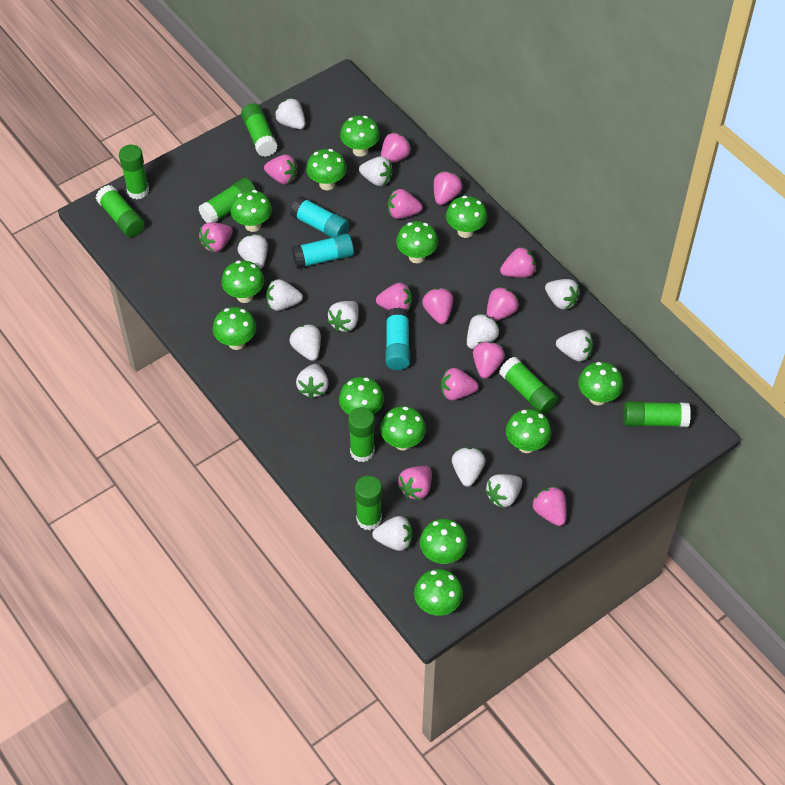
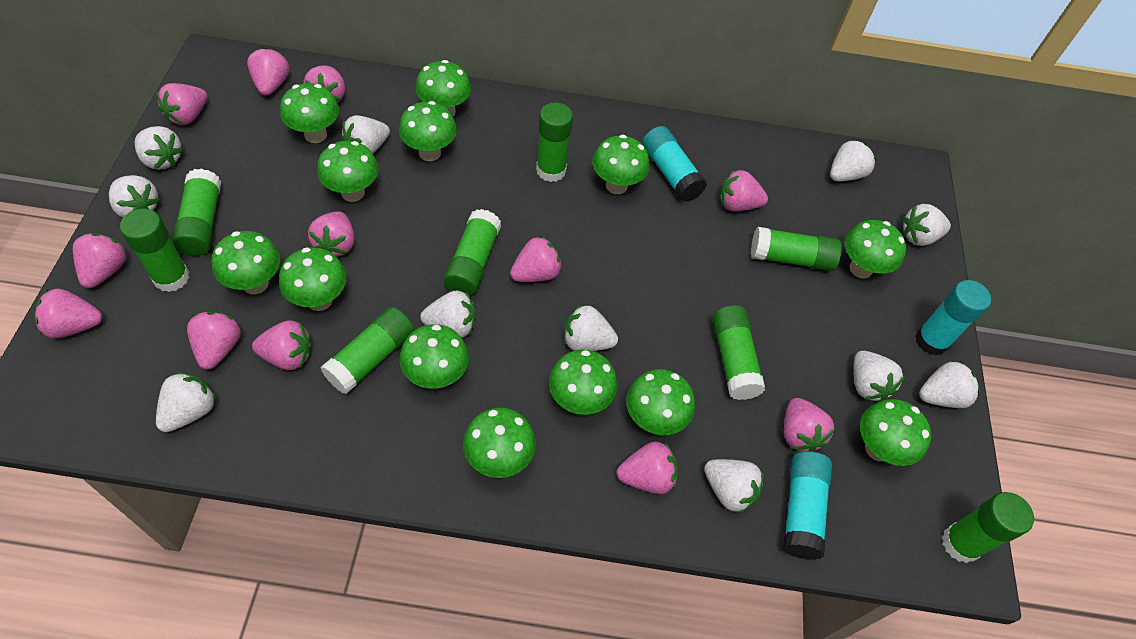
pink strawberry: 13 -> 12
white strawberry: 13 -> 11

